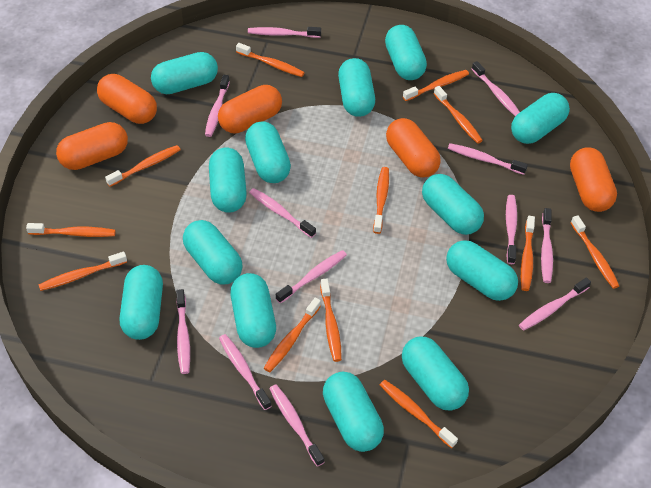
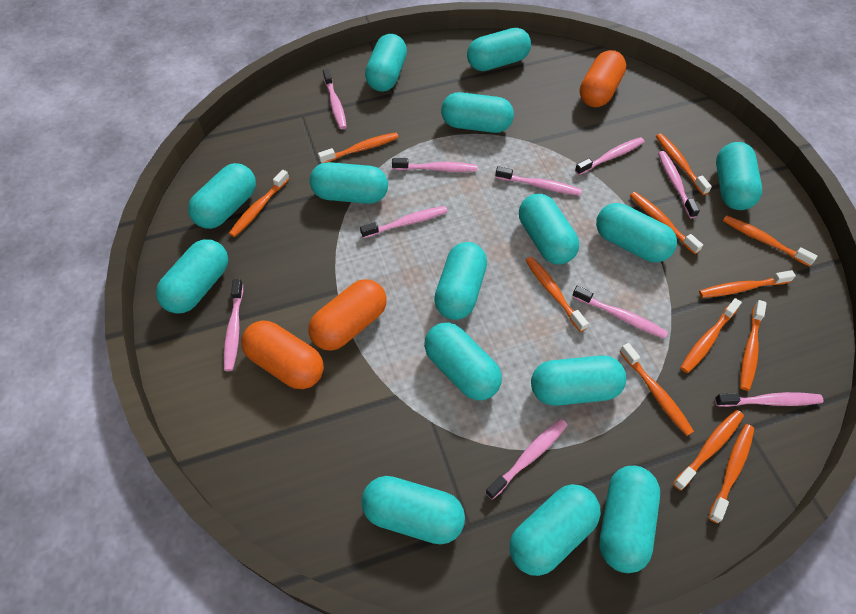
orange capsule: 5 -> 3
pink toothbrush: 12 -> 10
turquoise capsule: 13 -> 15

